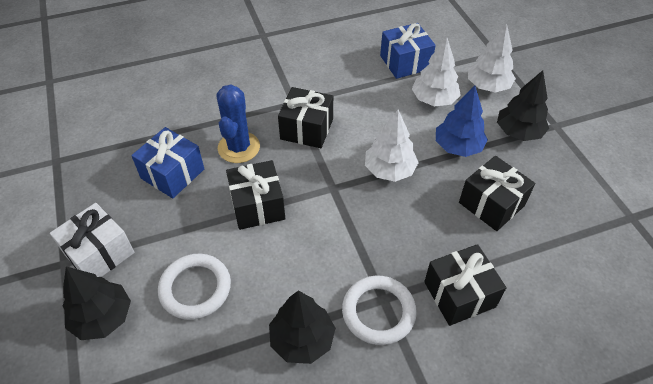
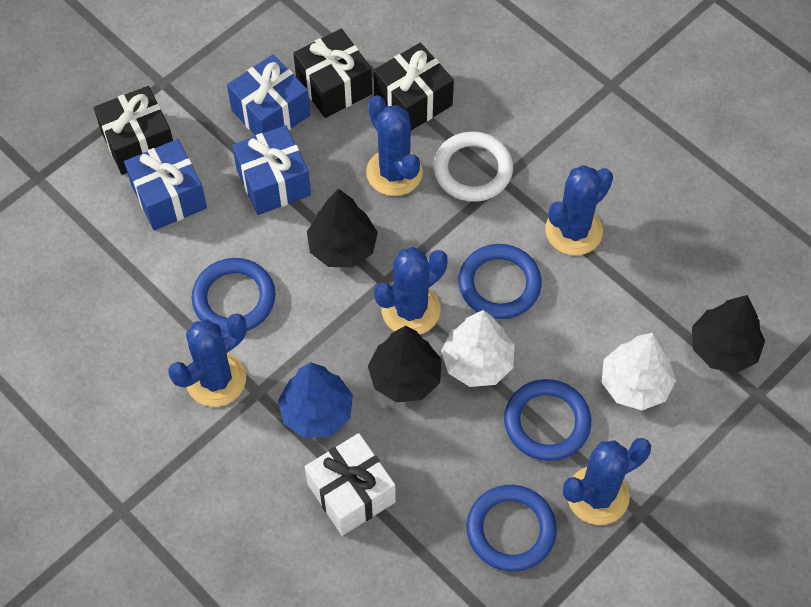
black gift: 4 -> 3
blue cactus: 1 -> 5
blue gift: 2 -> 3
blue ring: 0 -> 4
white ring: 2 -> 1
white tree: 3 -> 2

